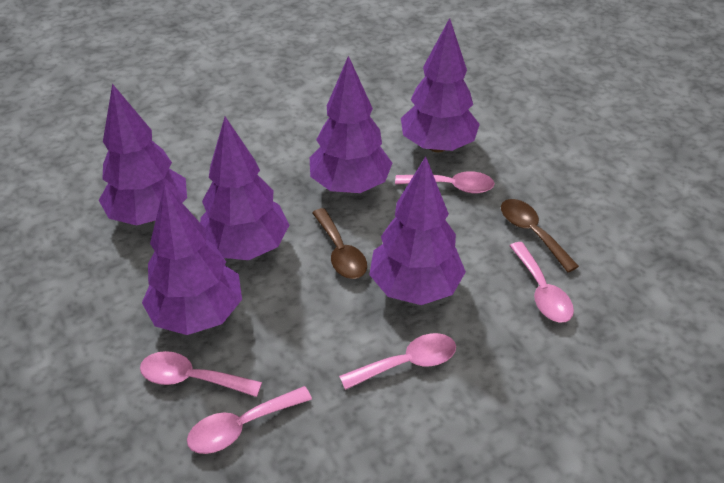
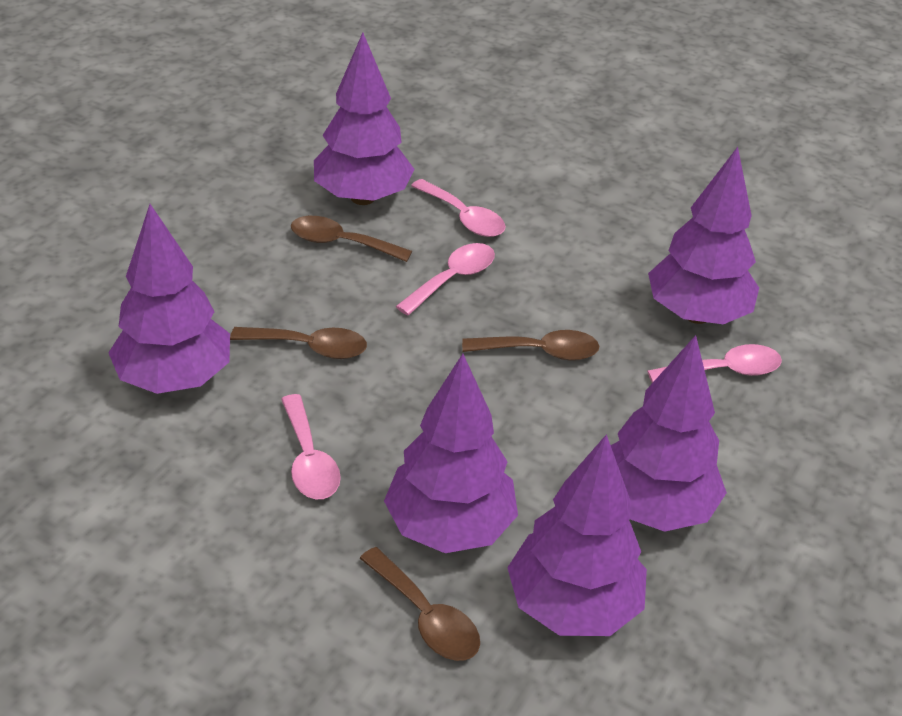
brown spoon: 2 -> 4
pink spoon: 5 -> 4

